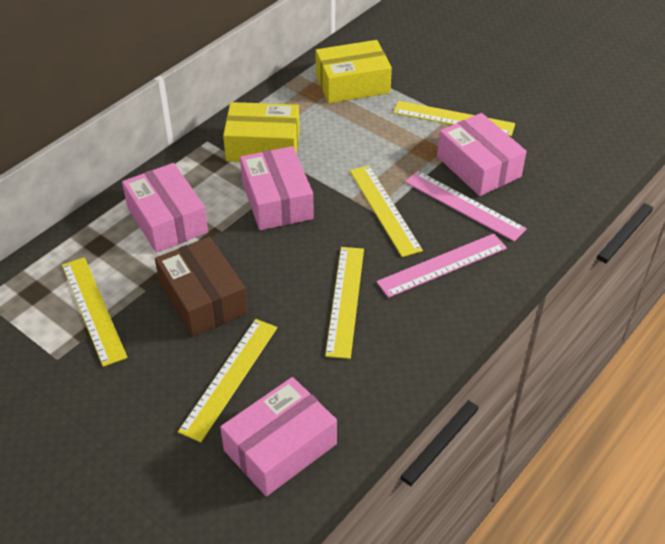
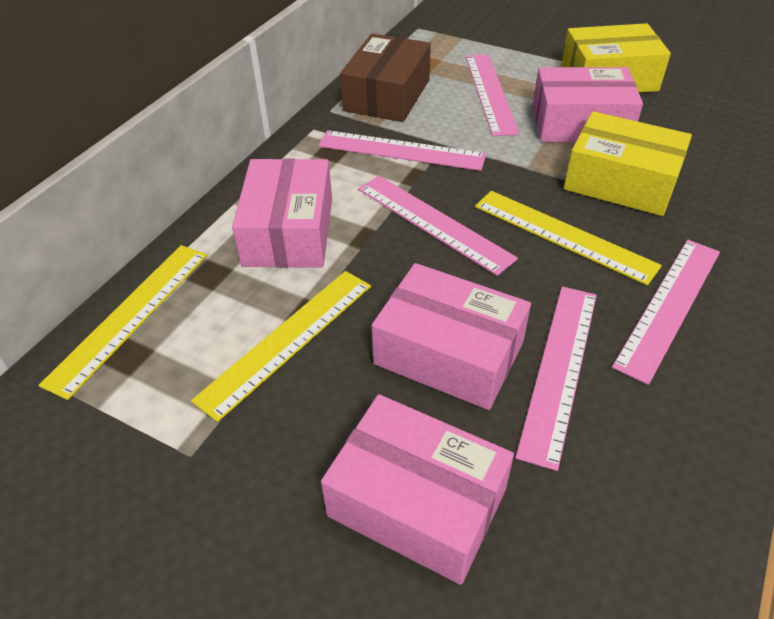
pink ruler: 2 -> 5
yellow ruler: 5 -> 3

